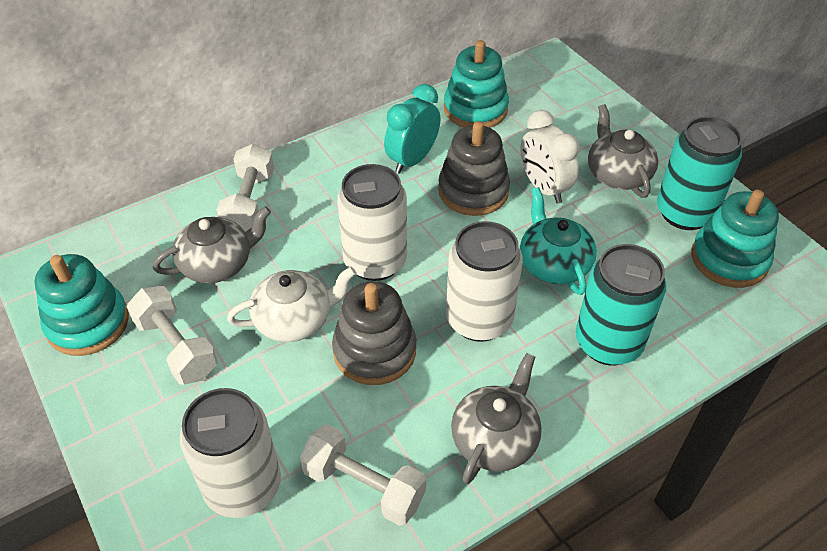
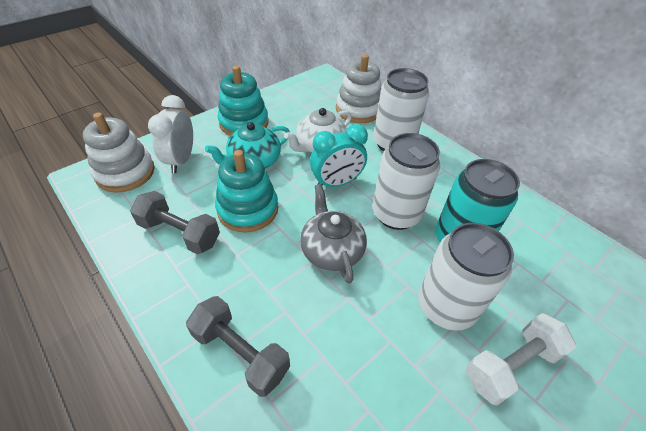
grey dumbbell: 0 -> 2
grey stacking toy: 2 -> 0
grey teapot: 3 -> 1
turquoise can: 2 -> 1
turquoise stacking toy: 3 -> 2
white dumbbell: 3 -> 1
white stacking toy: 0 -> 2

